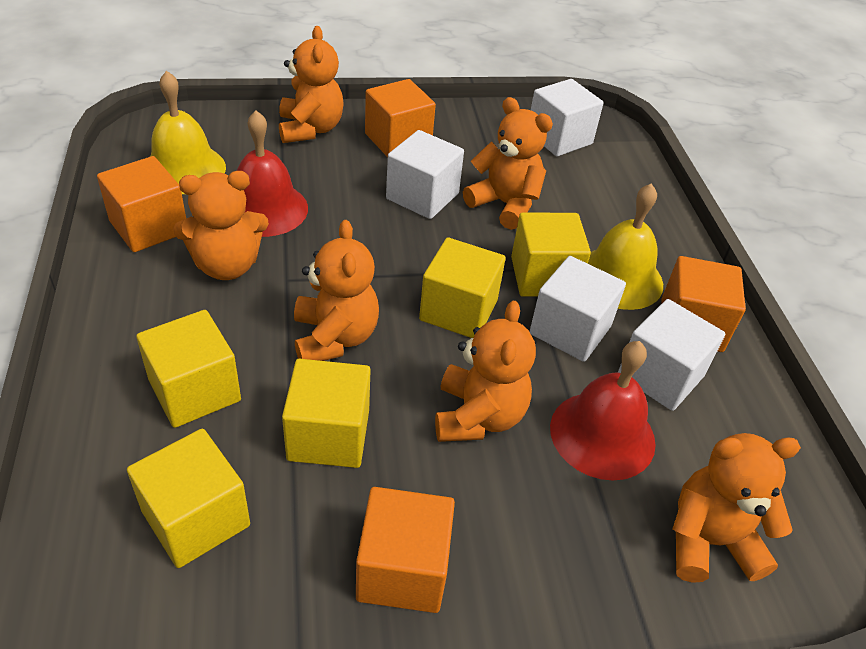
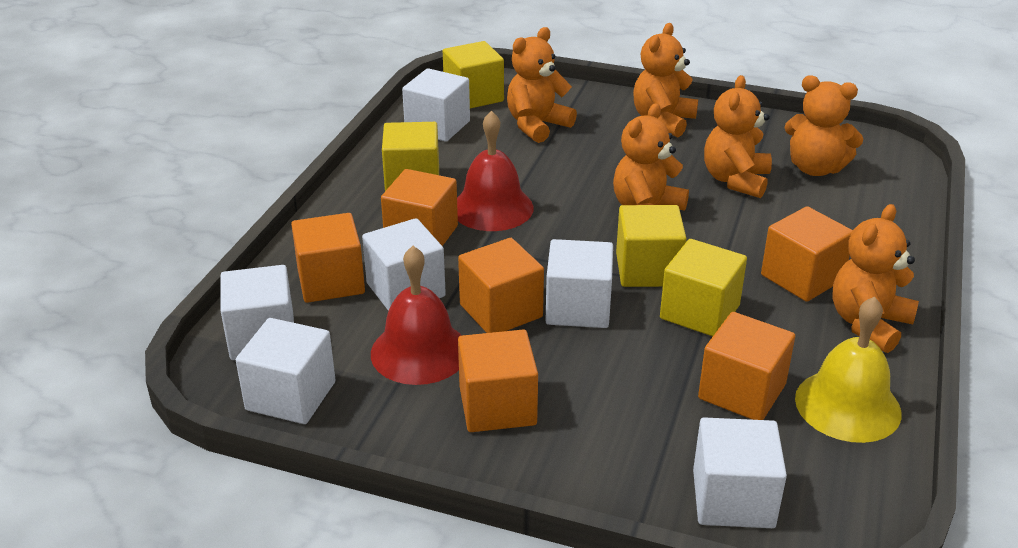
orange cube: 4 -> 6
white cube: 4 -> 6
yellow bell: 2 -> 1
yellow cube: 5 -> 4

